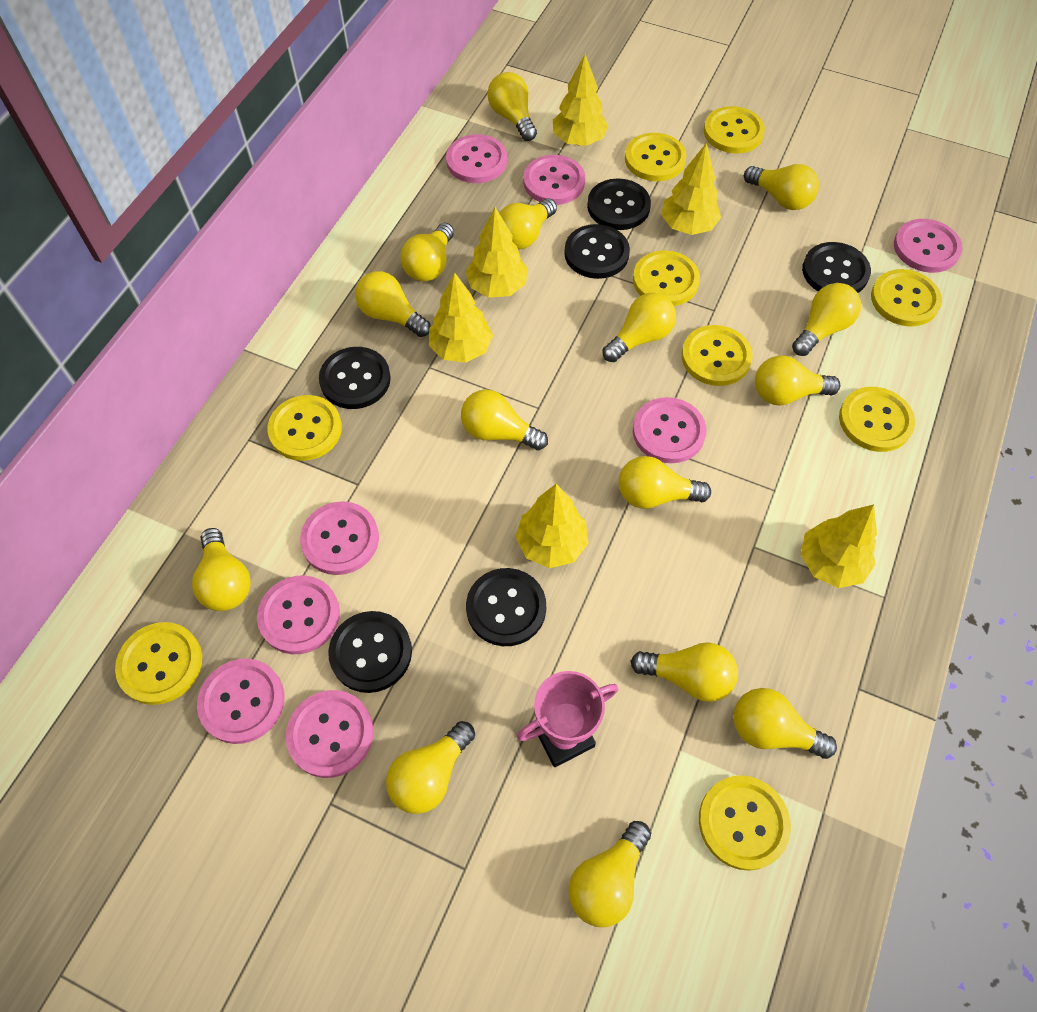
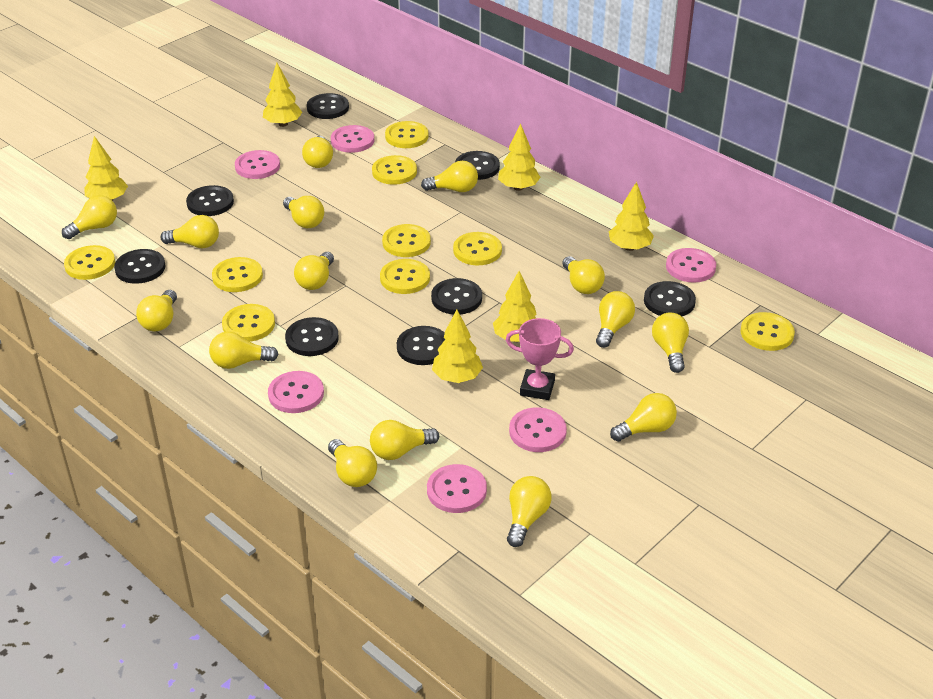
black button: 6 -> 8
pink button: 8 -> 6

